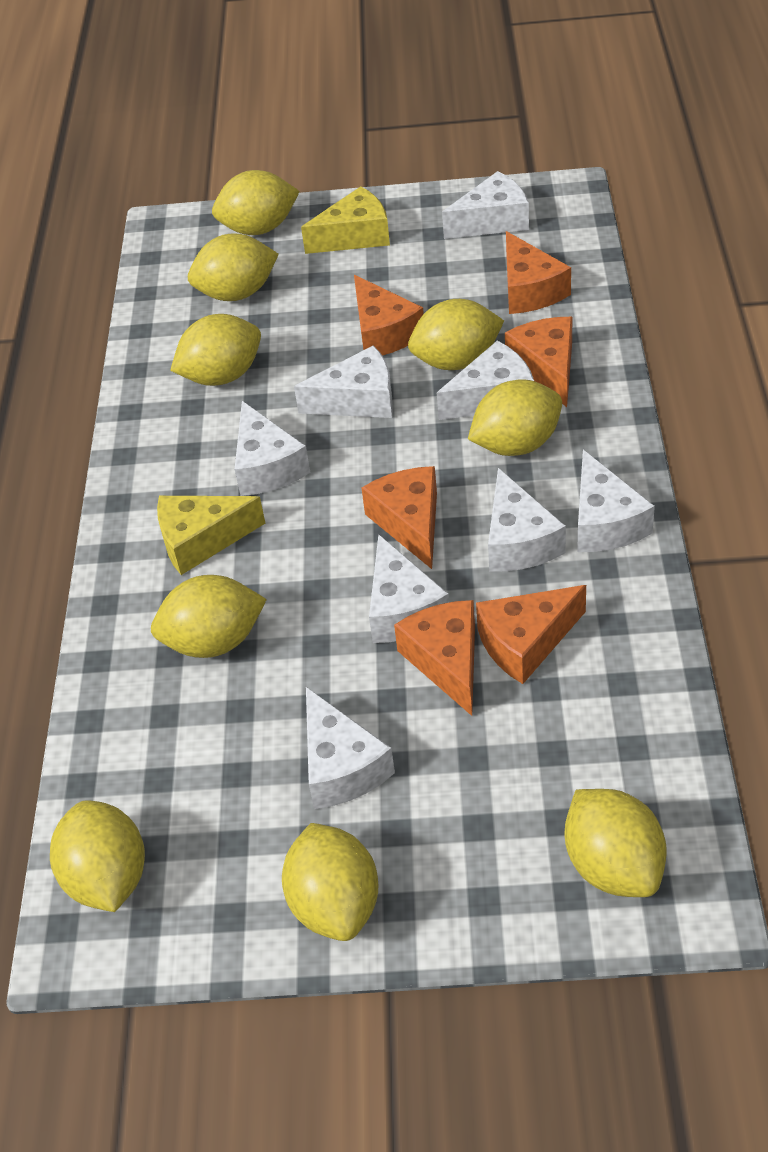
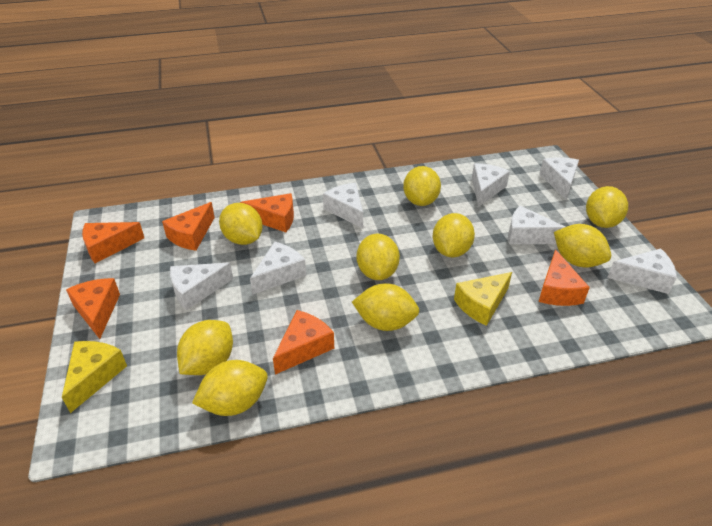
white cheese: 8 -> 7

